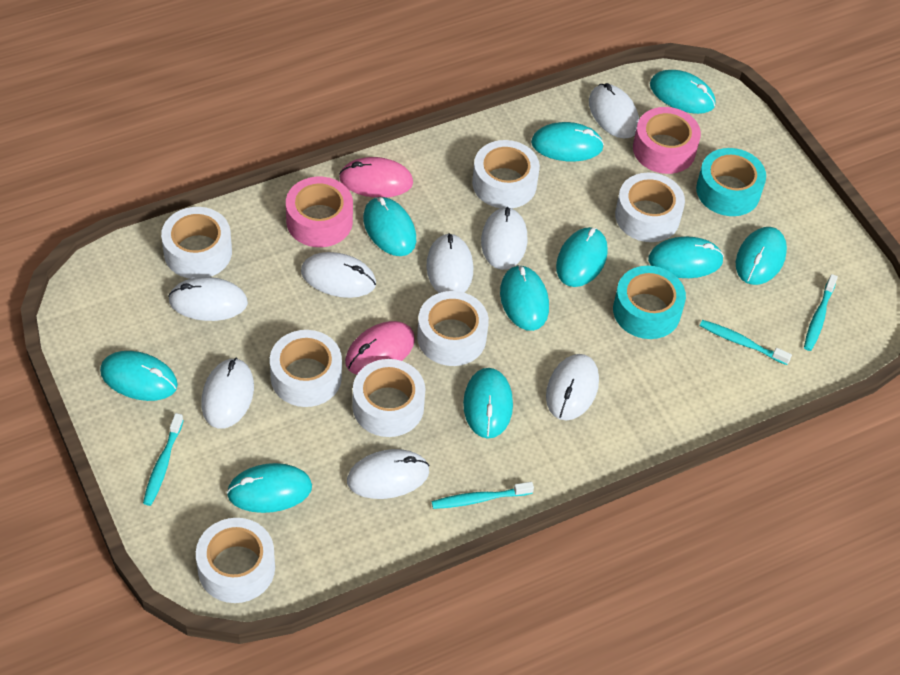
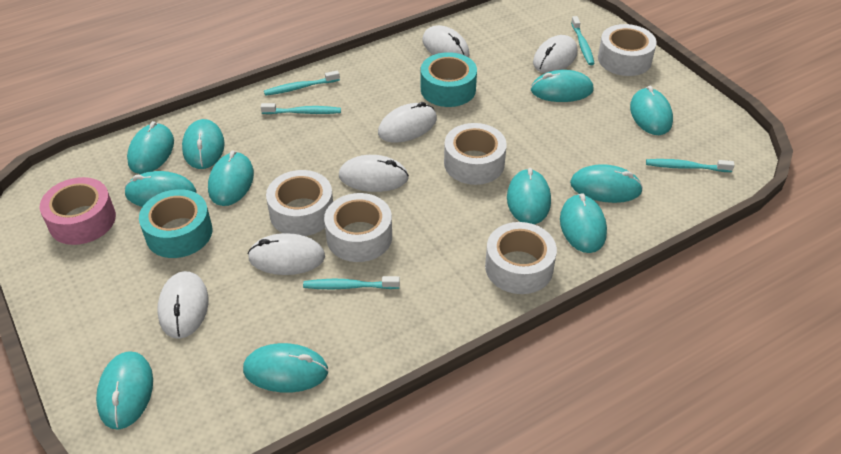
pink mouse: 2 -> 0
pink tape: 2 -> 1
turquoise mouse: 10 -> 11
turquoise toothbrush: 4 -> 5
white mouse: 8 -> 6
white tape: 7 -> 5

